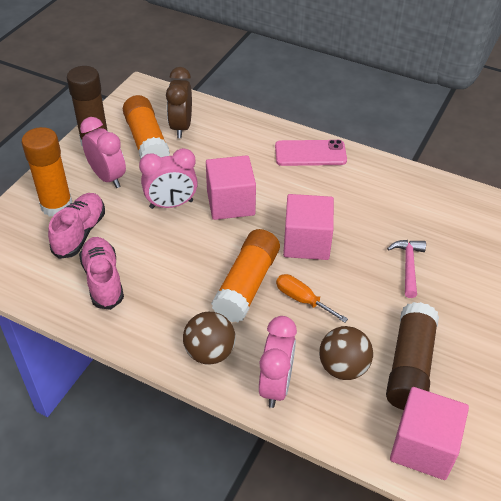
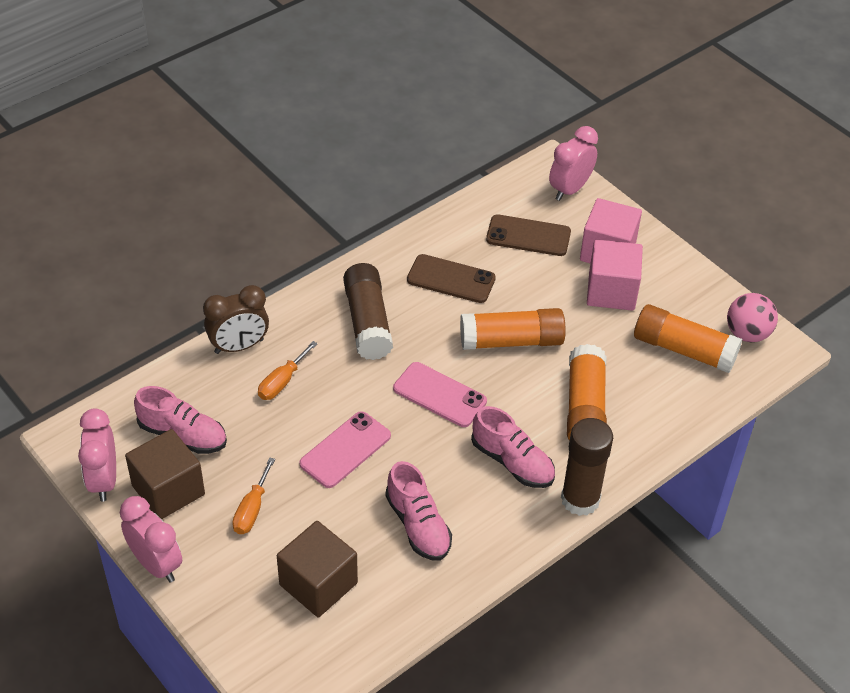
brown ball: 2 -> 0
brown cube: 0 -> 2
brown phone: 0 -> 2
orange screwdriver: 1 -> 2
pink ball: 0 -> 1
pink cube: 3 -> 2
pink hammer: 1 -> 0
pink phone: 1 -> 2
pink shoe: 2 -> 3

